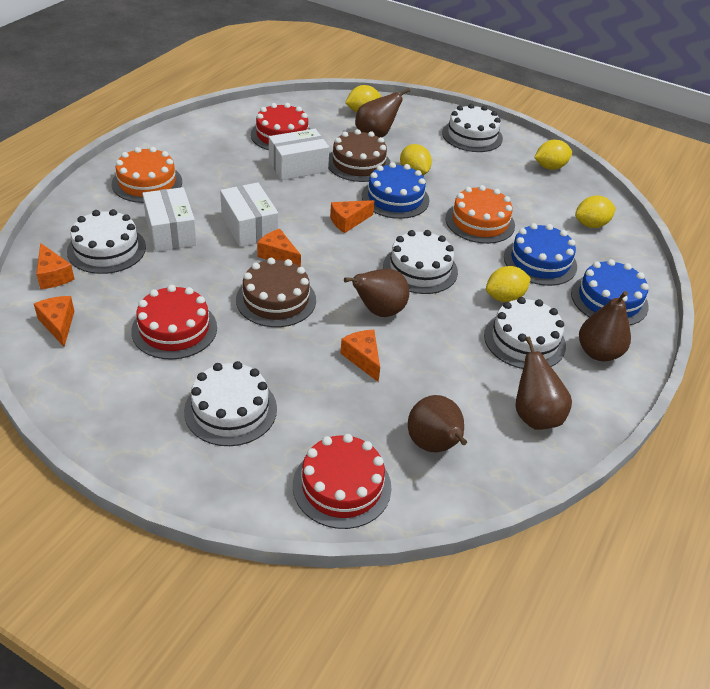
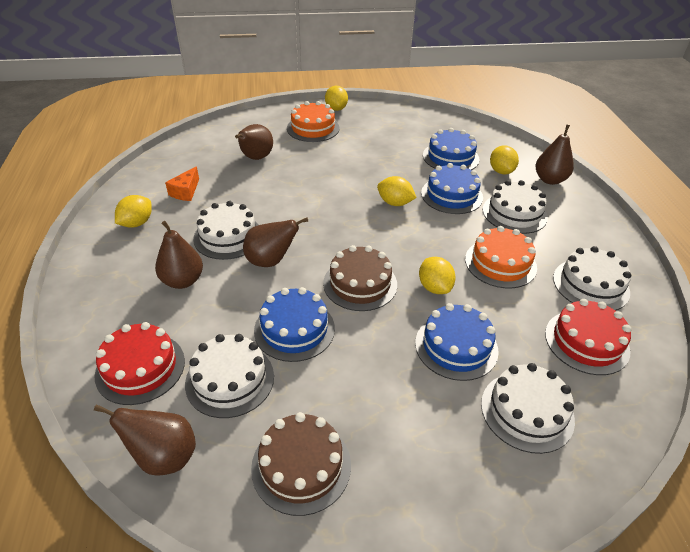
blue cake: 3 -> 4
orange cheese: 5 -> 1
red cake: 3 -> 2
white box: 3 -> 0

